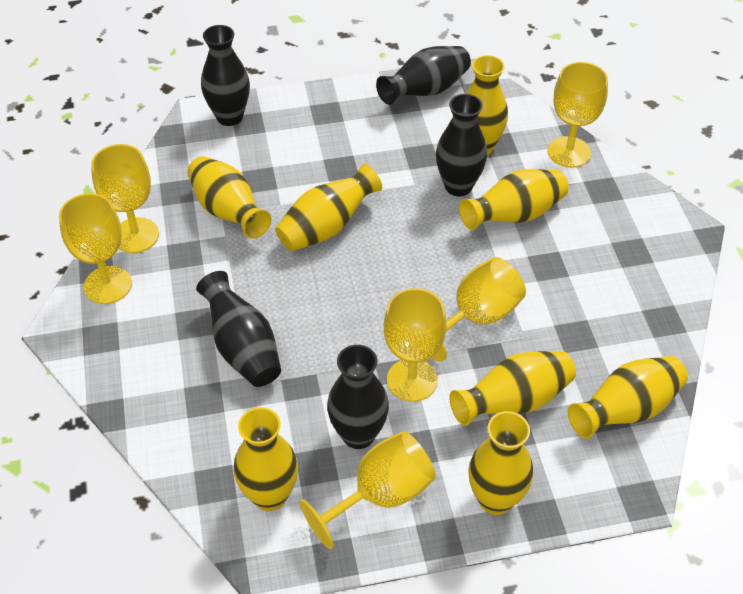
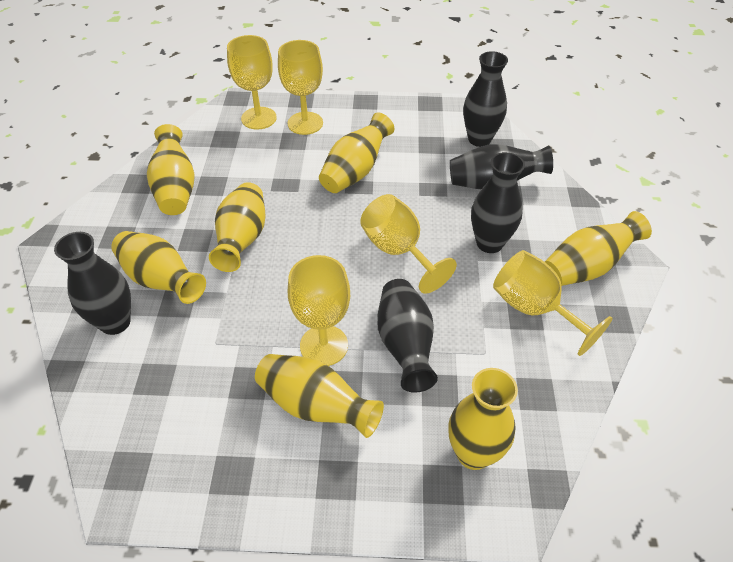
yellow goblet: 6 -> 5
yellow vase: 8 -> 7

